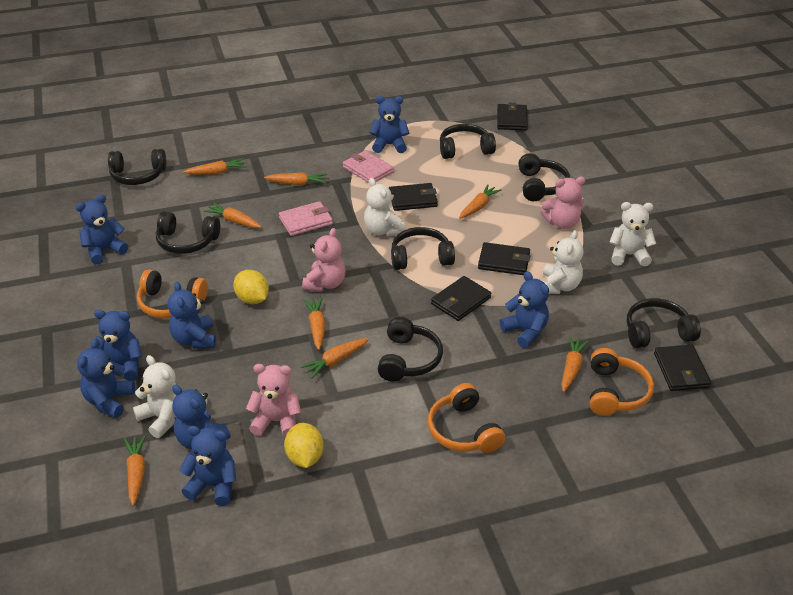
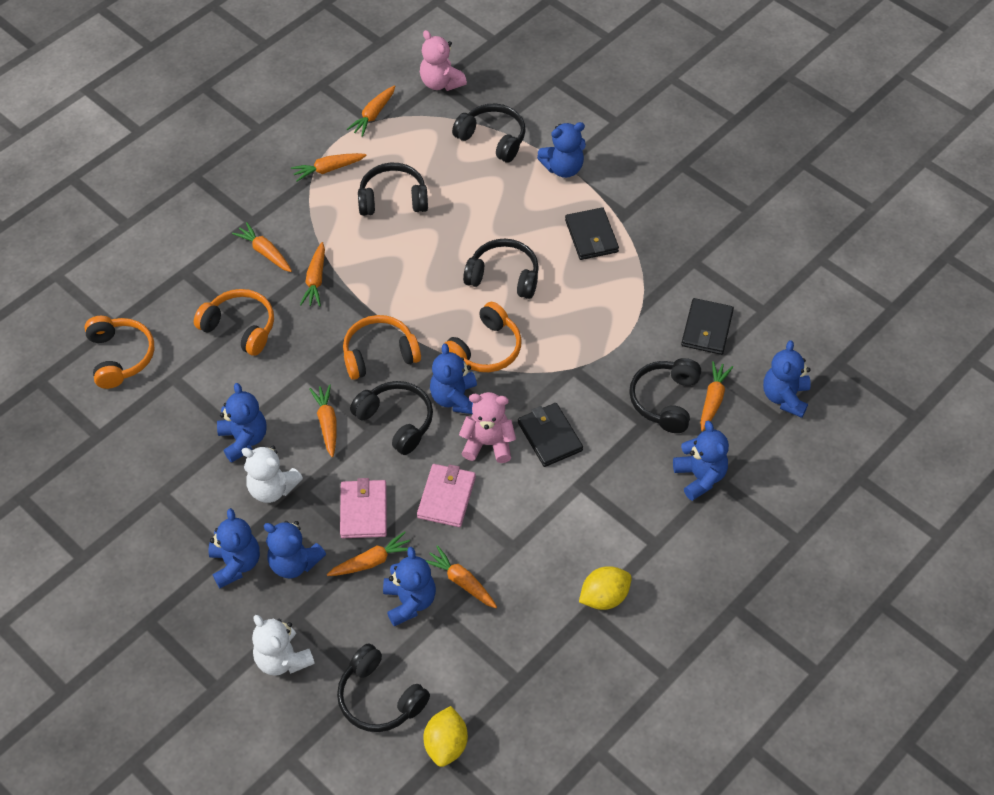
black headphones: 7 -> 6
black wallet: 5 -> 3
orange headphones: 3 -> 4
pink teddy bear: 3 -> 2
white teddy bear: 4 -> 2

